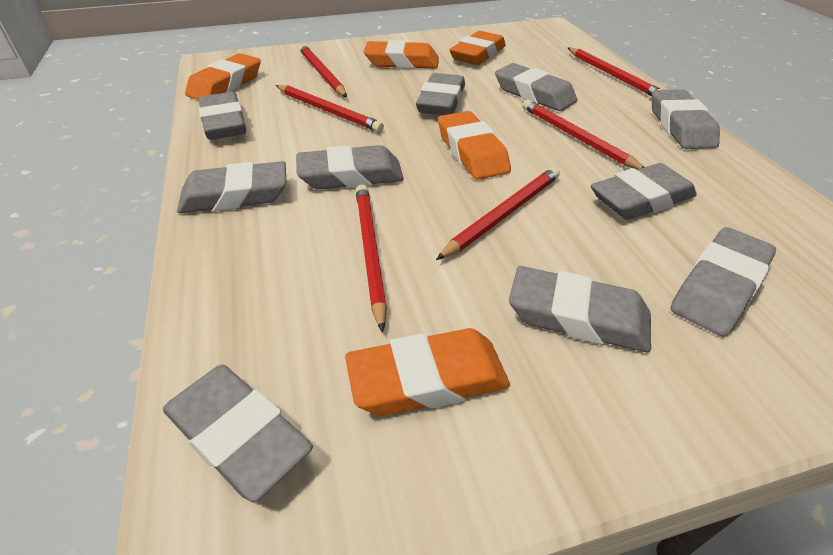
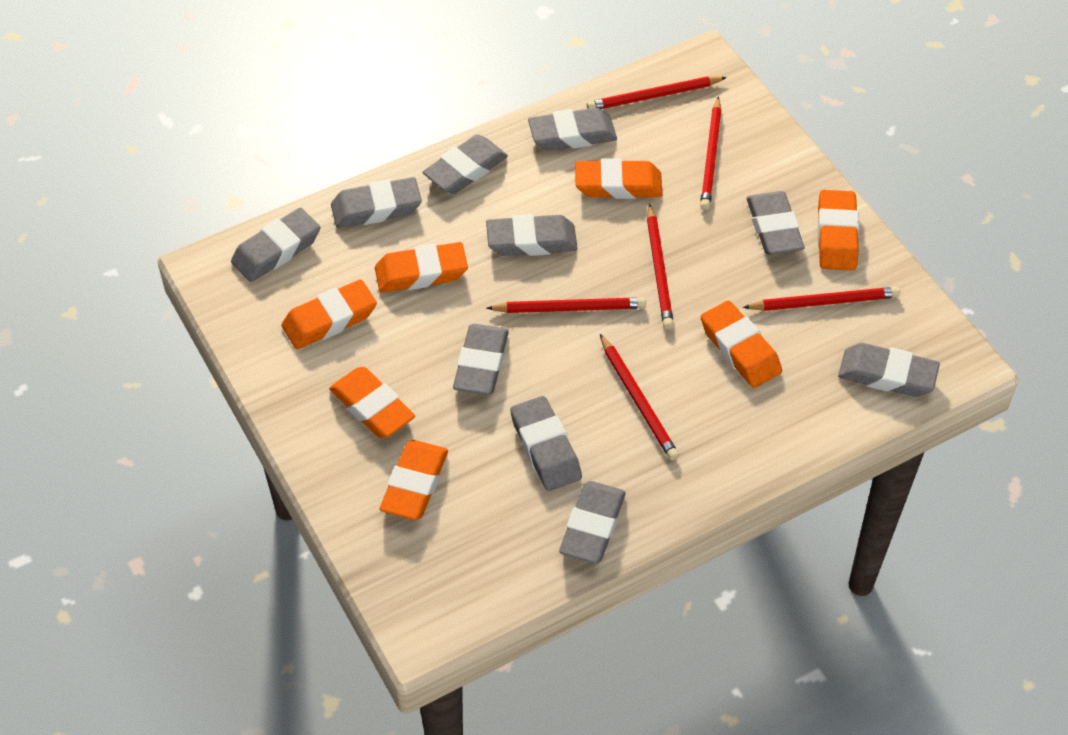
orange eraser: 5 -> 7

